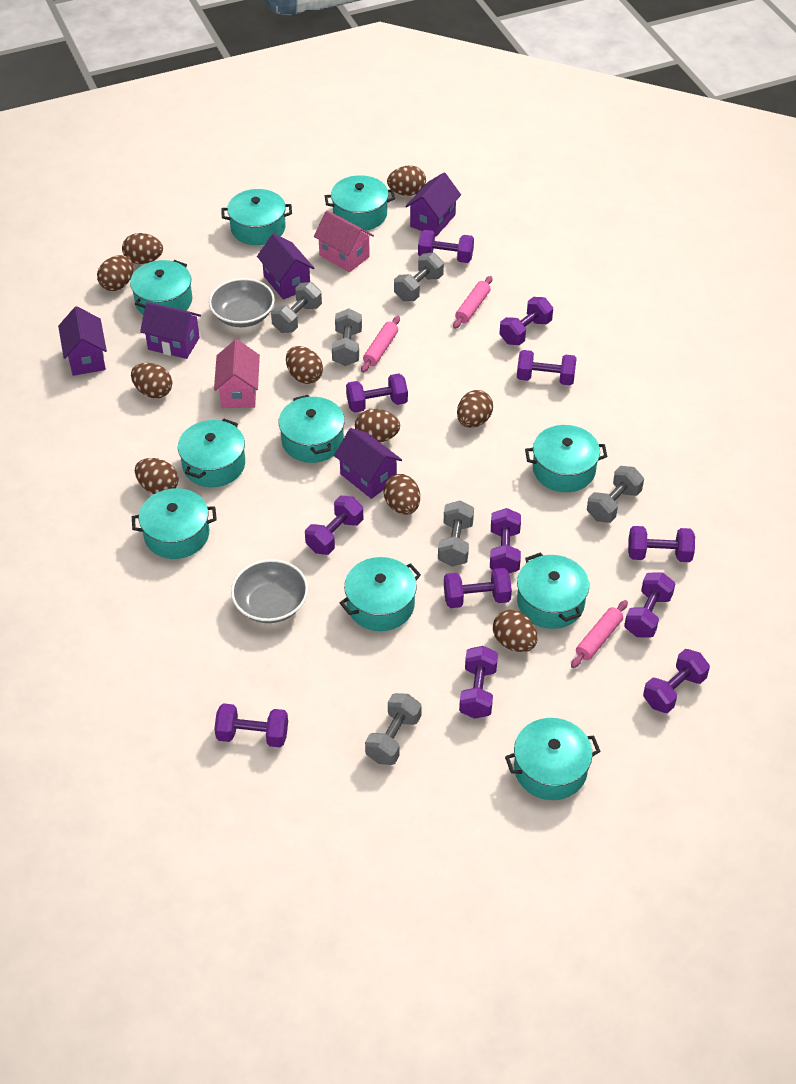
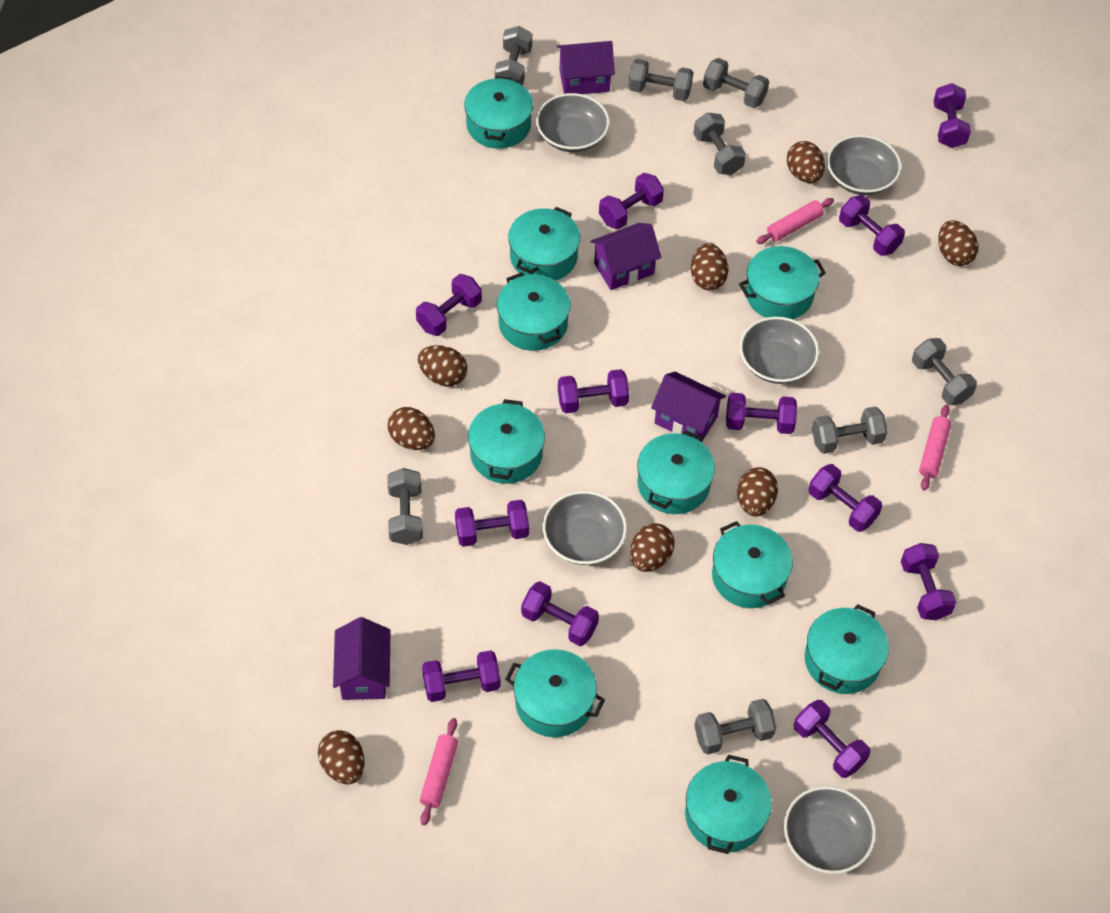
brown egg: 10 -> 8
grey bowl: 2 -> 5
grey dumbbell: 6 -> 8
pink house: 2 -> 0
purple house: 5 -> 4

